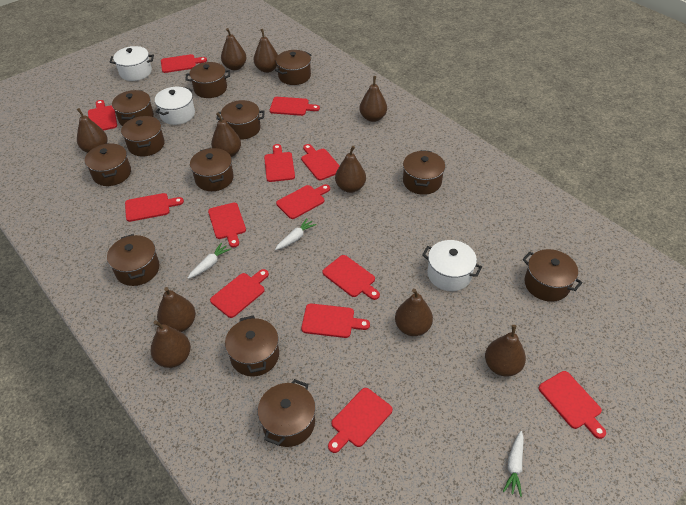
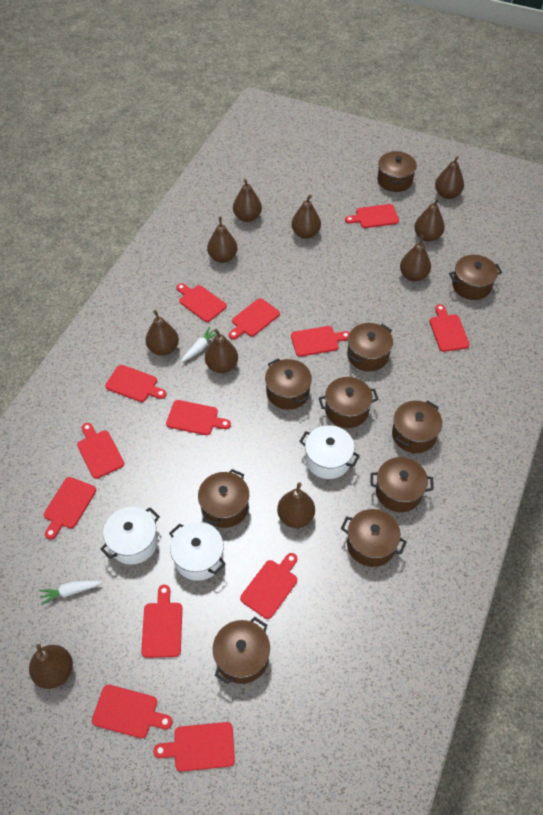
brown pot: 12 -> 10
white carrot: 3 -> 2

